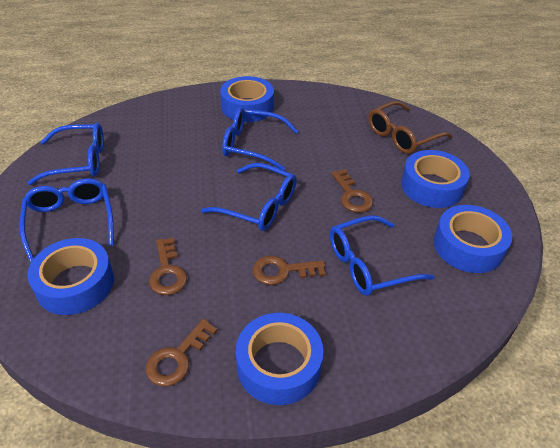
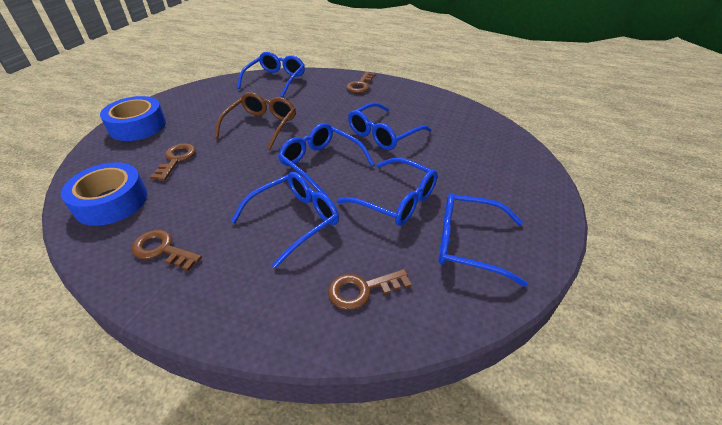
blue glasses: 5 -> 6
blue tape: 5 -> 2

